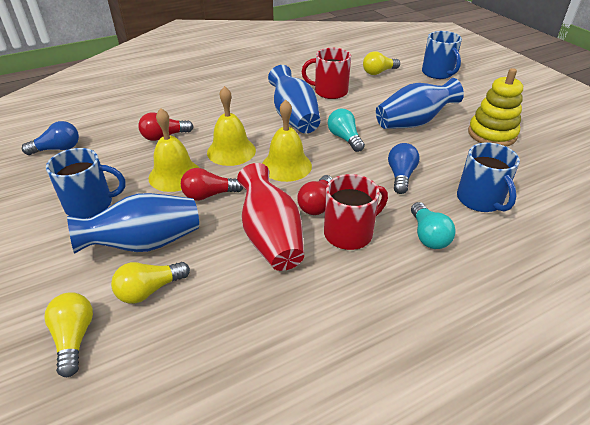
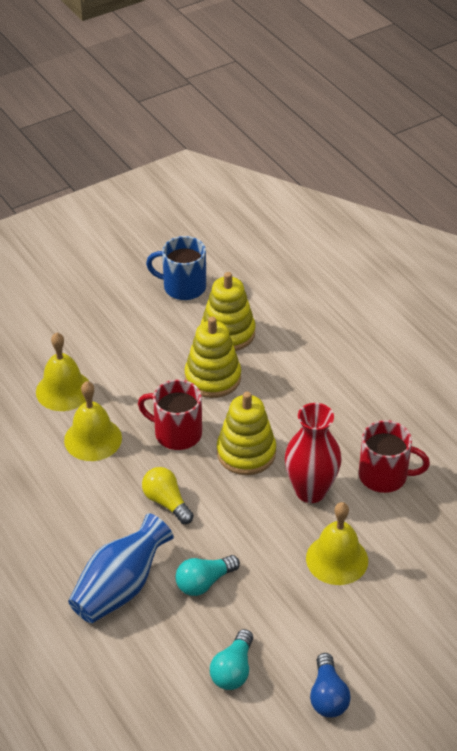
blue light bulb: 2 -> 1
blue mug: 3 -> 1
blue vase: 3 -> 1
red light bulb: 3 -> 0
yellow light bulb: 3 -> 1
yellow stacking toy: 1 -> 3

